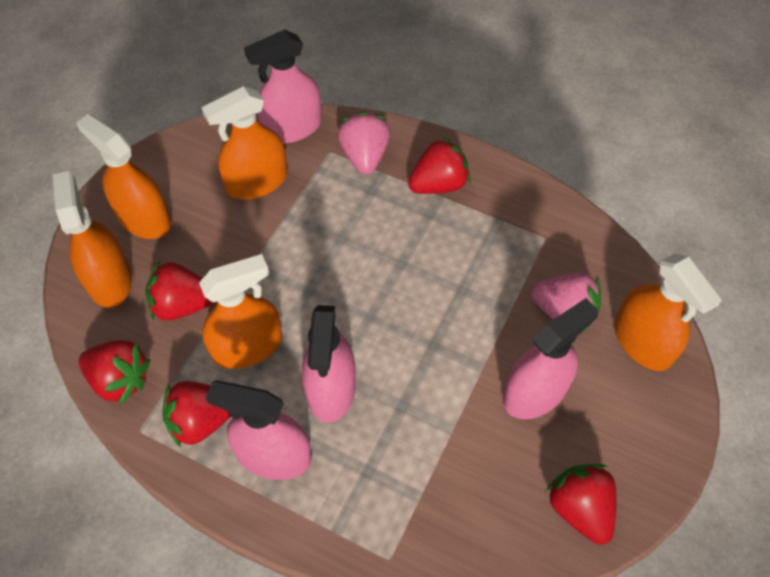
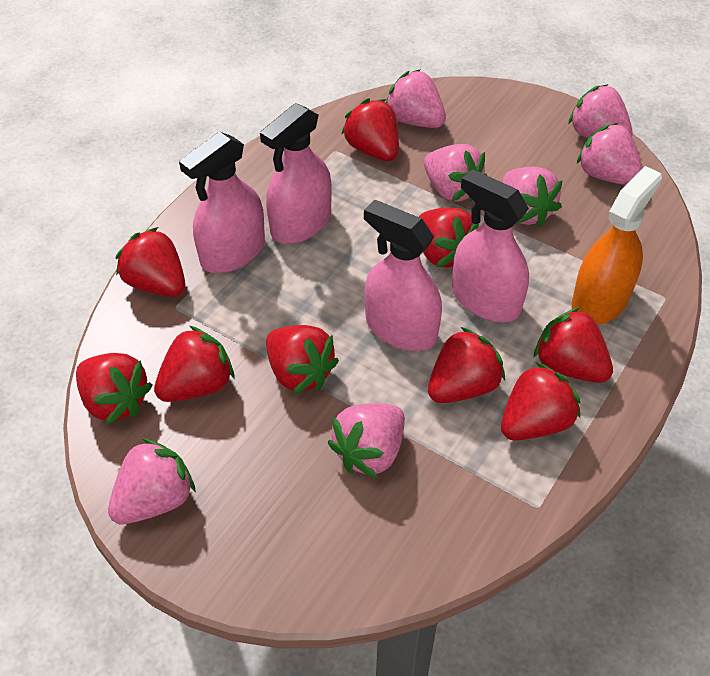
orange spray bottle: 5 -> 1
pink strawberry: 2 -> 7
red strawberry: 5 -> 9

